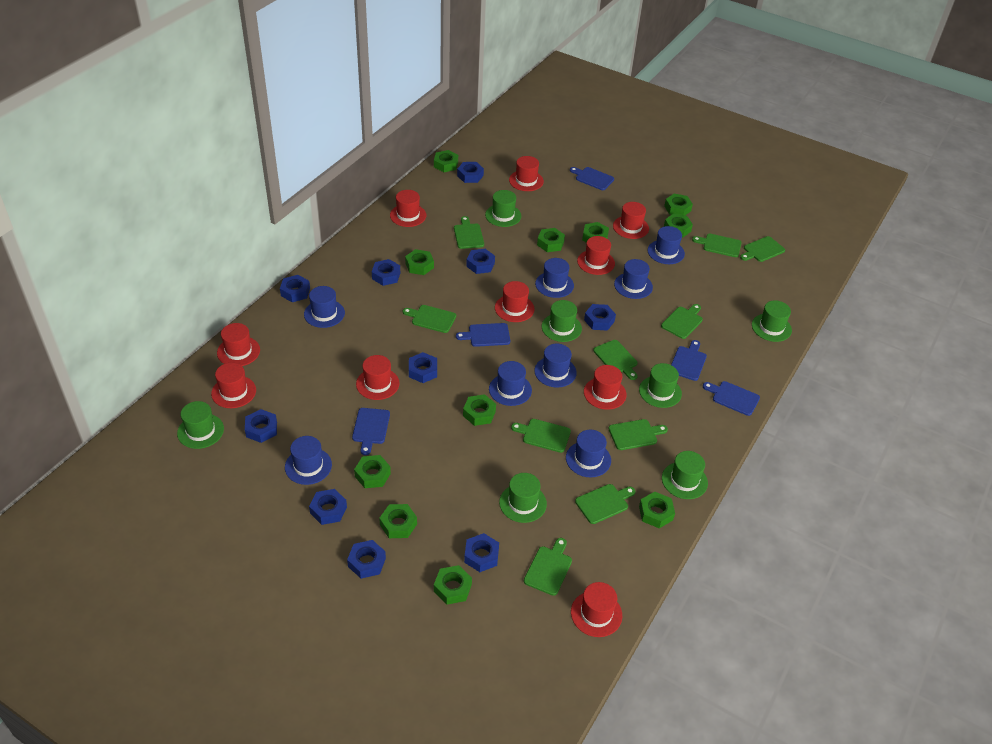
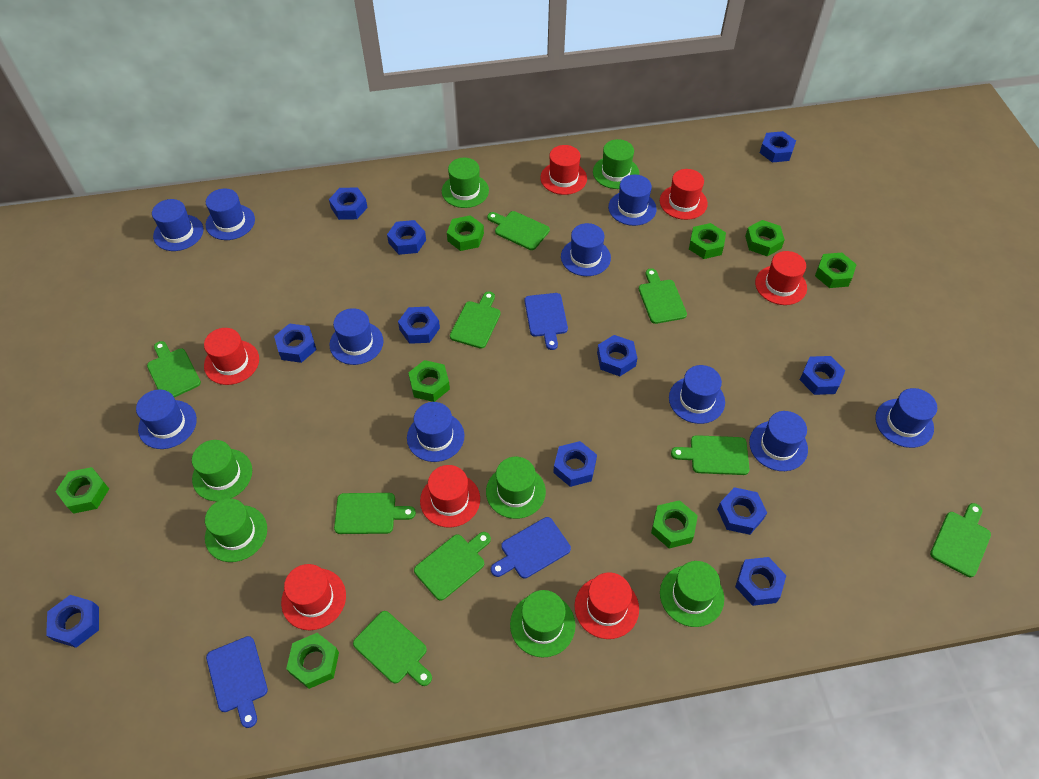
blue cutting board: 5 -> 3
blue hat: 8 -> 10
blue nut: 10 -> 11
green cutting board: 10 -> 9
green nut: 11 -> 8
red hat: 10 -> 7

